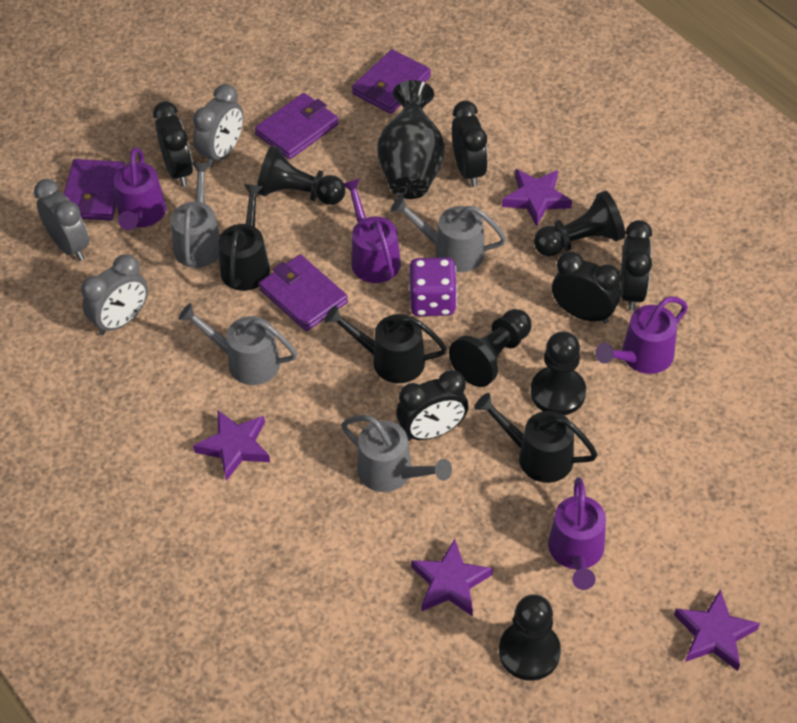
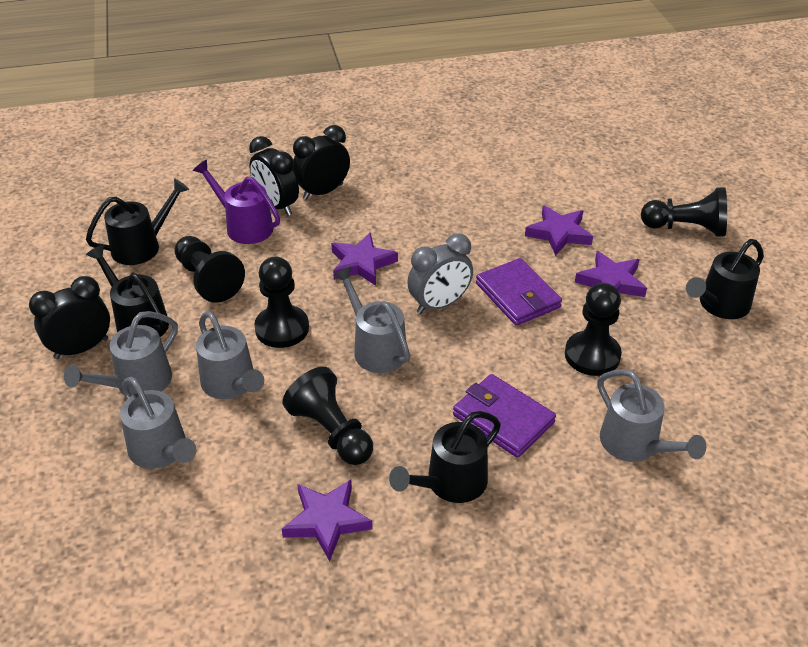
black clock: 5 -> 3
black vase: 1 -> 0
black watering can: 3 -> 4
grey clock: 3 -> 1
grey watering can: 4 -> 5
purple dice: 1 -> 0
purple wallet: 4 -> 2
purple watering can: 4 -> 1

